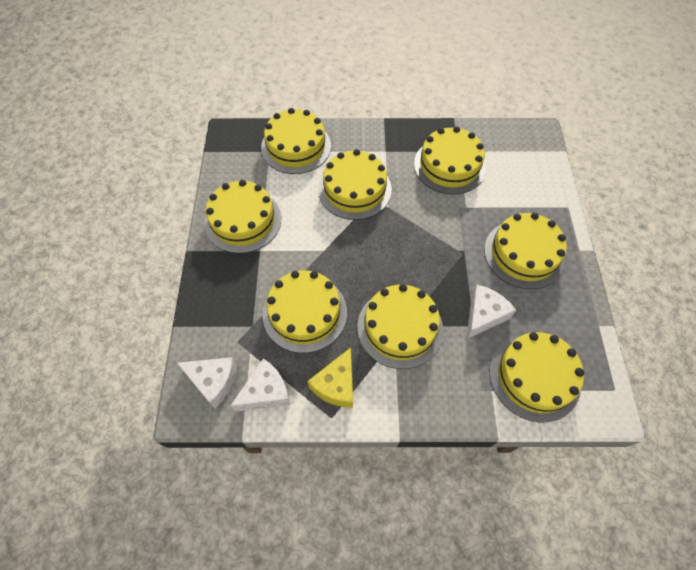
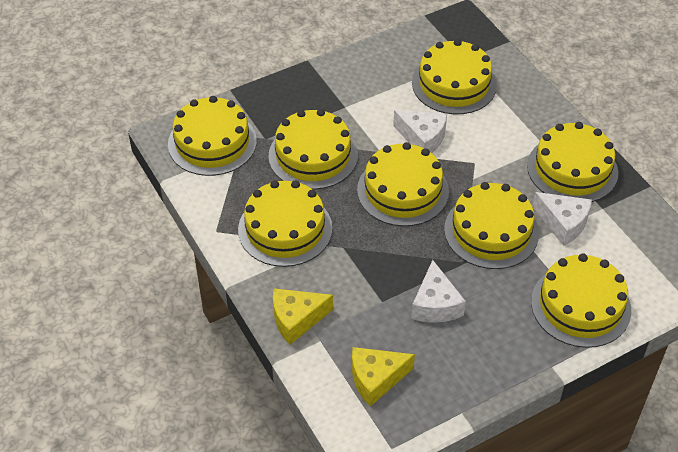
yellow cheese: 1 -> 2

